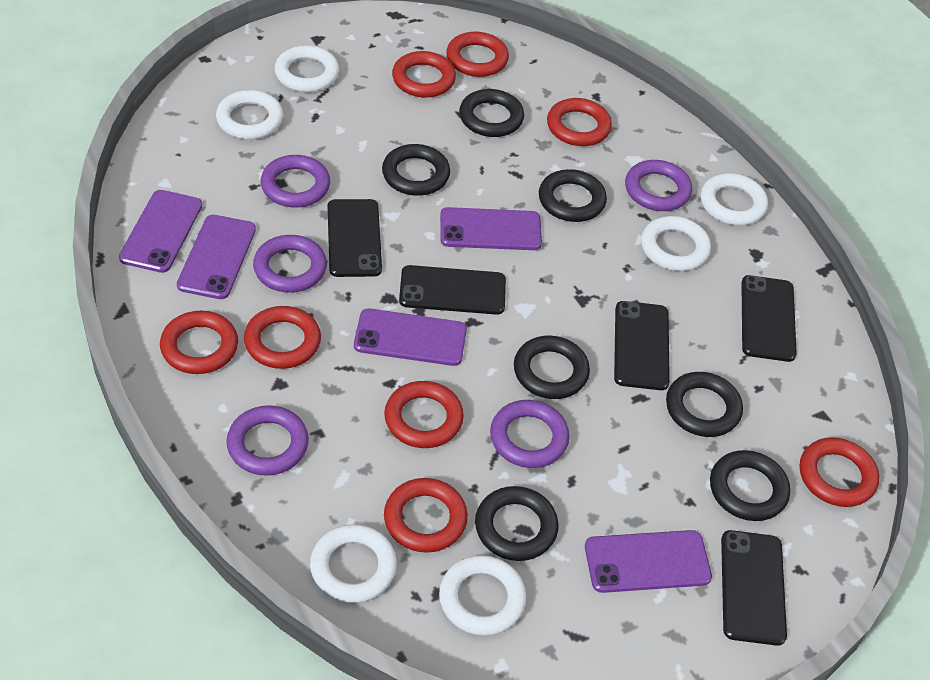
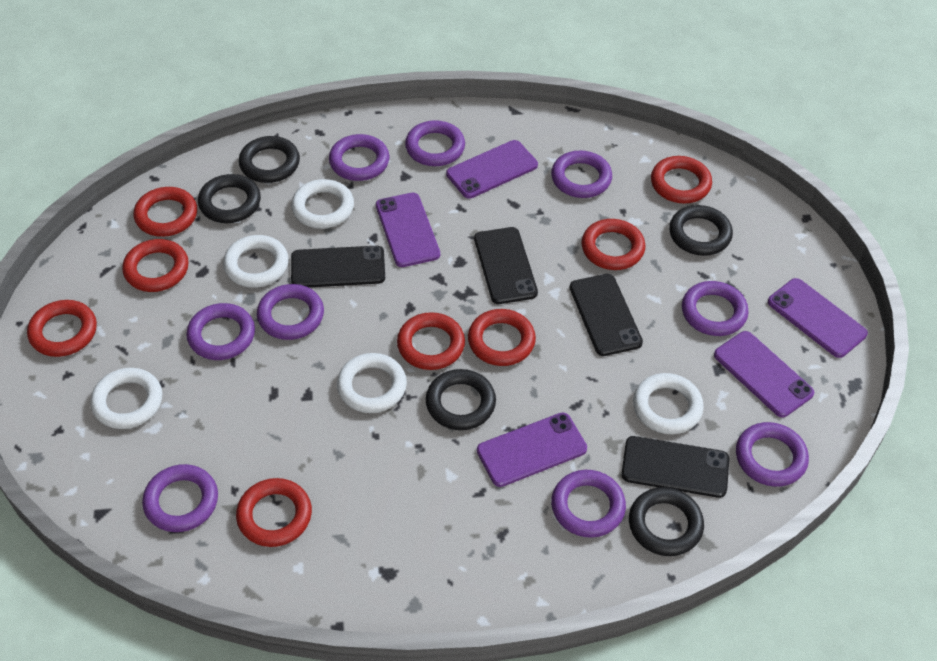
black phone: 5 -> 4
black ring: 7 -> 5
purple ring: 5 -> 9
white ring: 6 -> 5

